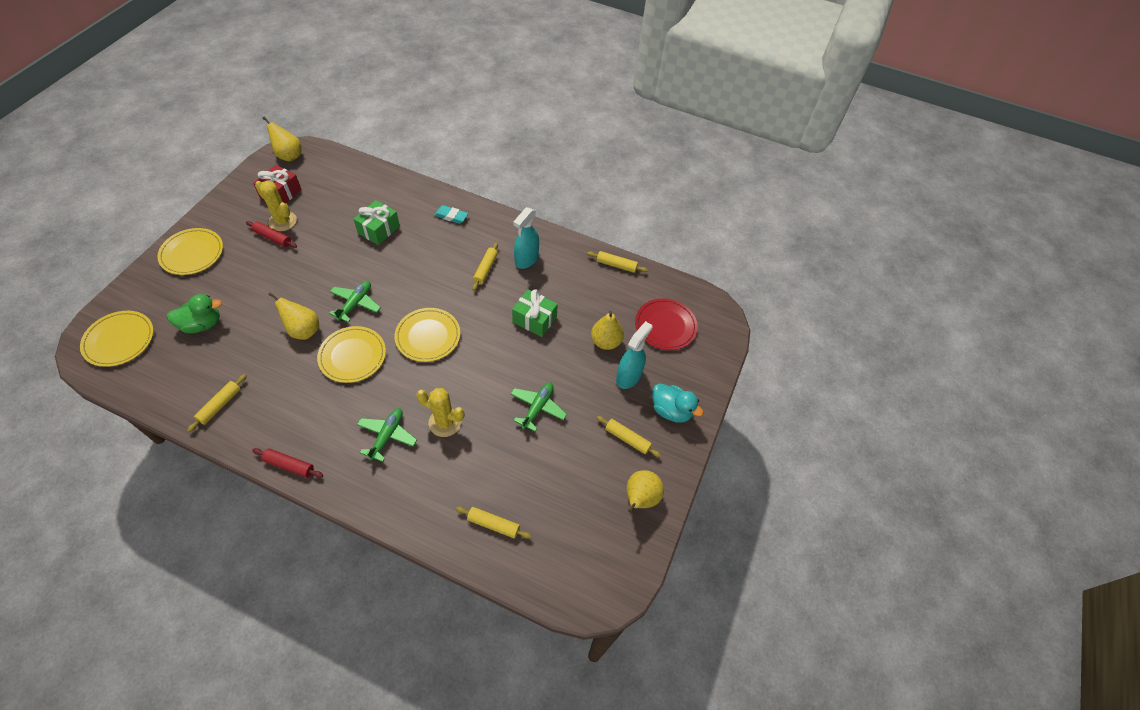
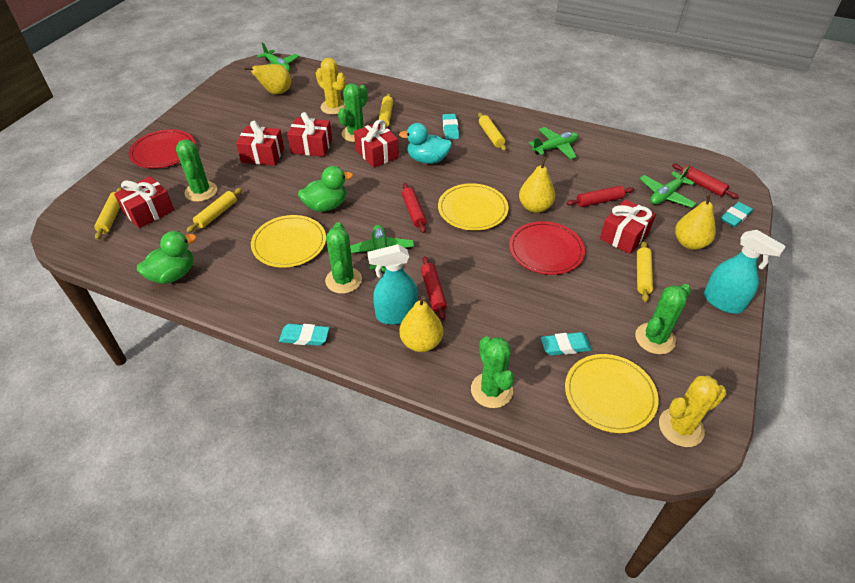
green cactus: 0 -> 5
green duck: 1 -> 2
green gift: 2 -> 0
green plane: 3 -> 4
red gift: 1 -> 5
red plate: 1 -> 2
red rolling pin: 2 -> 4
turquoise eraser: 1 -> 4
yellow plate: 4 -> 3

